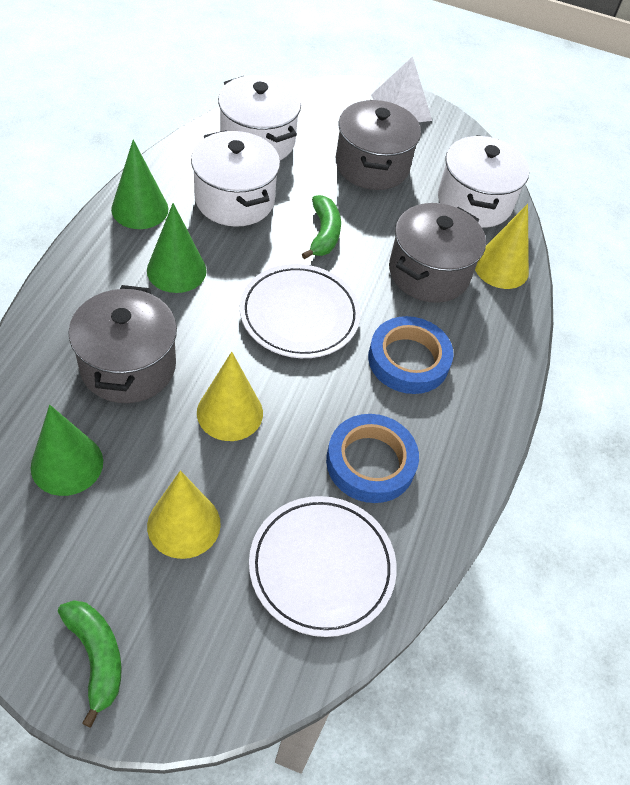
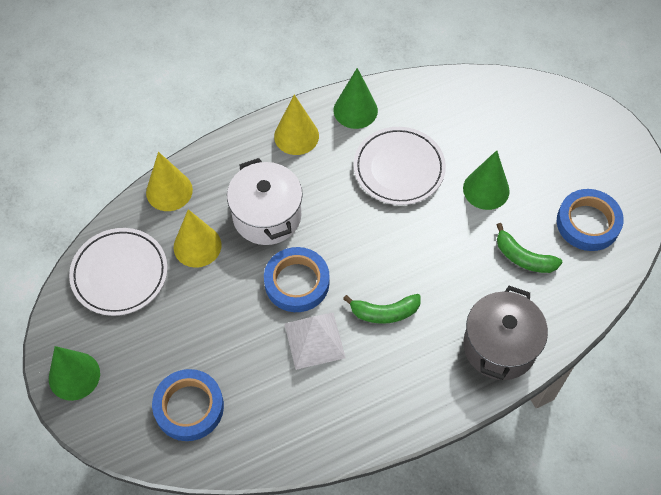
blue tape: 2 -> 3
grey pot: 3 -> 1
white pot: 3 -> 1

